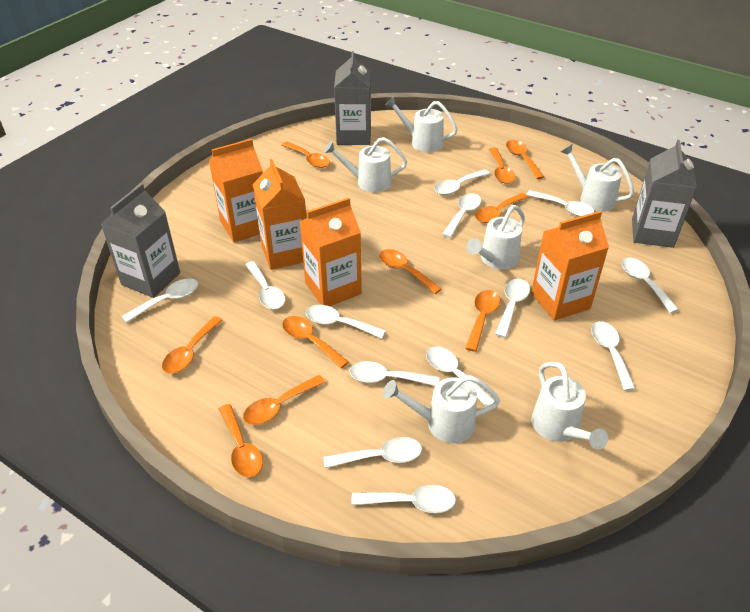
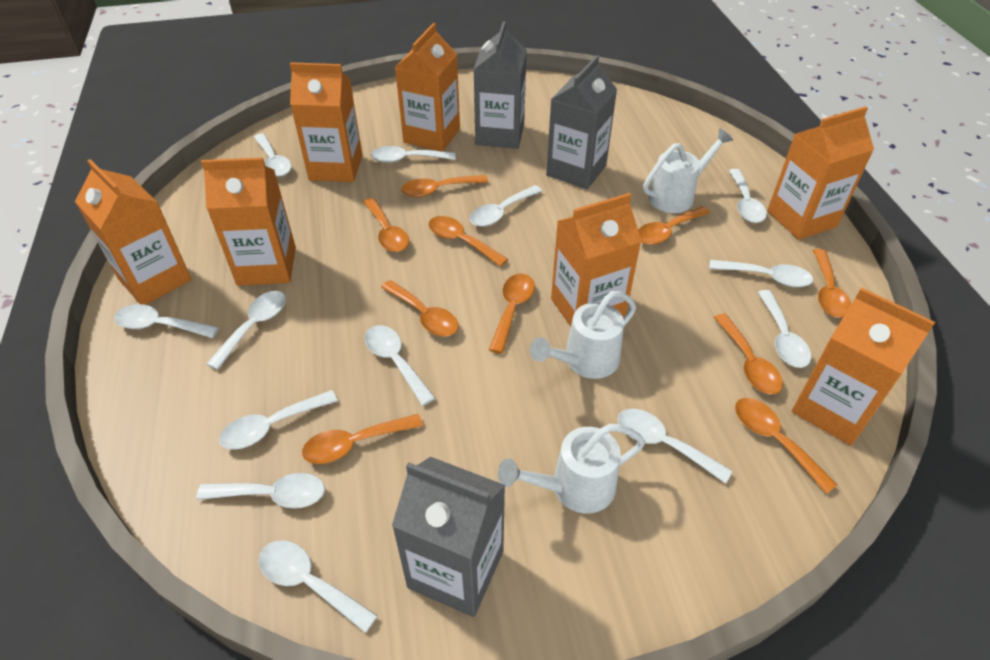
orange carton: 4 -> 7
white watering can: 6 -> 3

